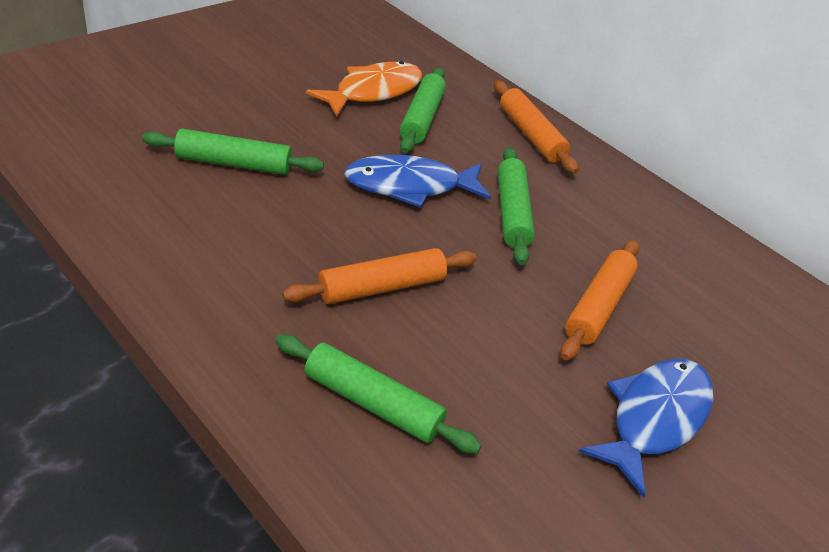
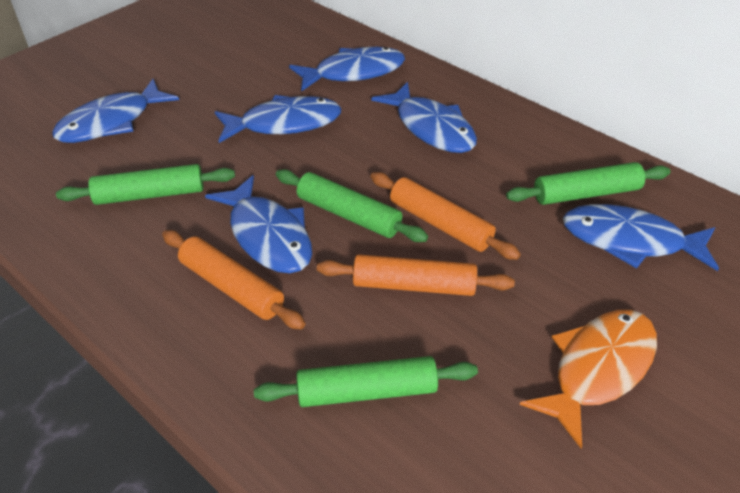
blue fish: 2 -> 6

